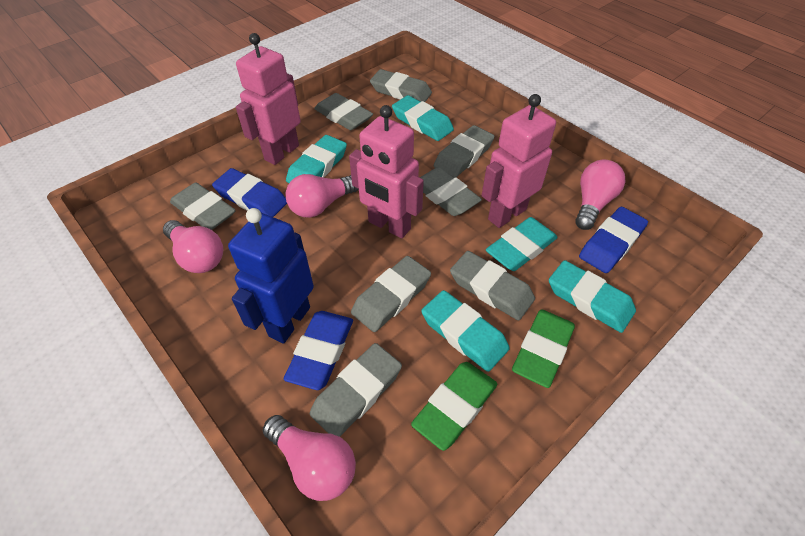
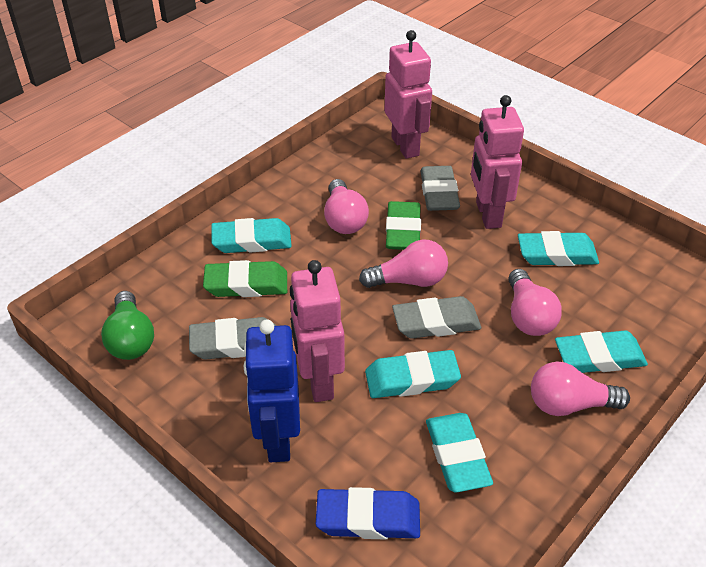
blue eraser: 3 -> 1
green light bulb: 0 -> 1
grey eraser: 8 -> 3

